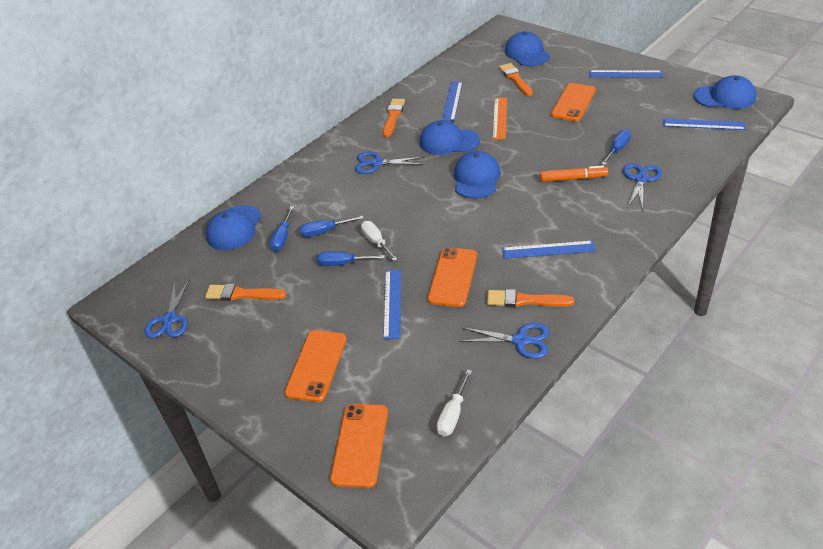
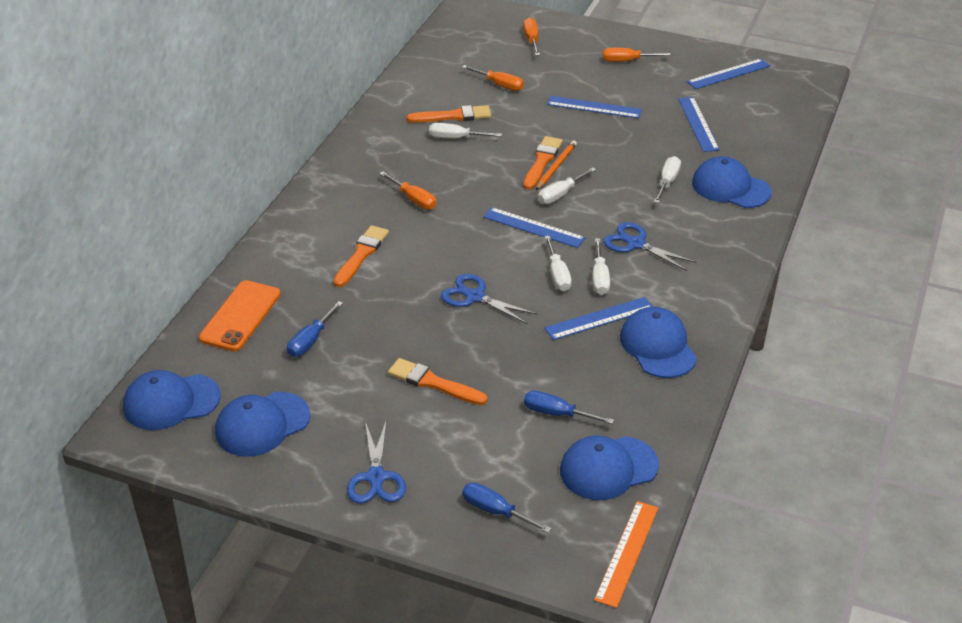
blue scissors: 4 -> 3
blue screwdriver: 4 -> 3
orange marker: 1 -> 0
orange pencil: 0 -> 1
orange phone: 4 -> 1
orange screwdriver: 0 -> 4
white screwdriver: 2 -> 5

